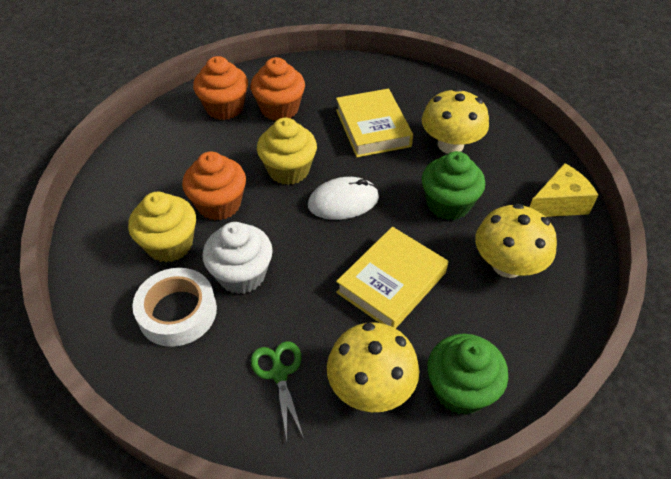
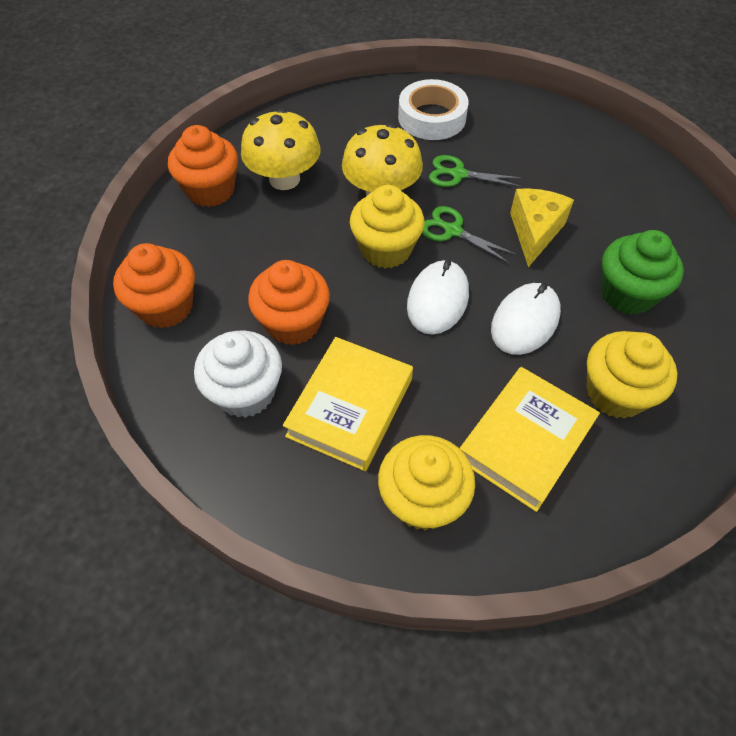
green cupcake: 2 -> 1
green scissors: 1 -> 2
white mouse: 1 -> 2
yellow cupcake: 2 -> 3
yellow mushroom: 3 -> 2

